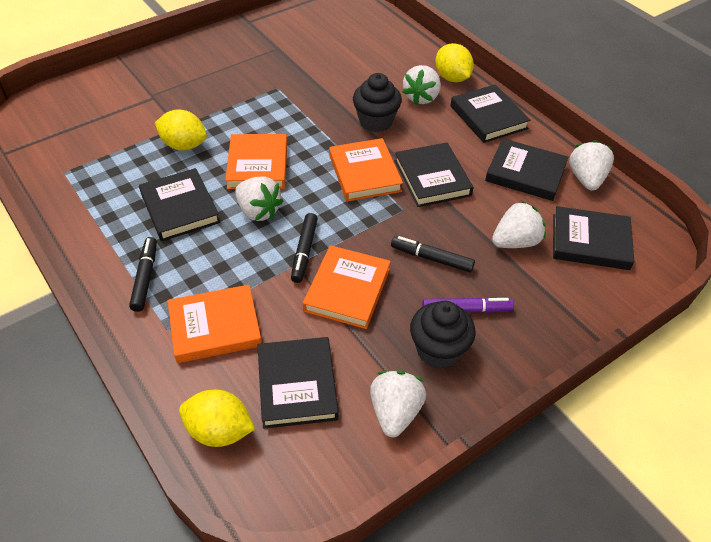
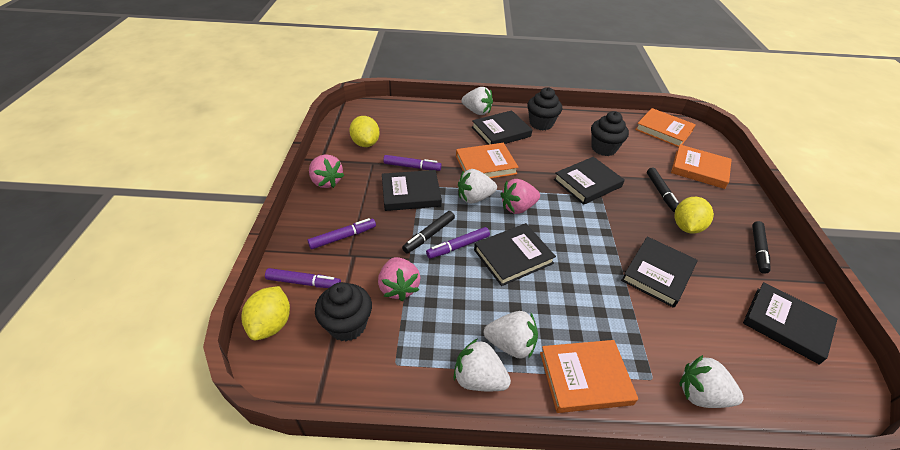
black cupcake: 2 -> 3
pink strawberry: 0 -> 3
purple marker: 1 -> 4

